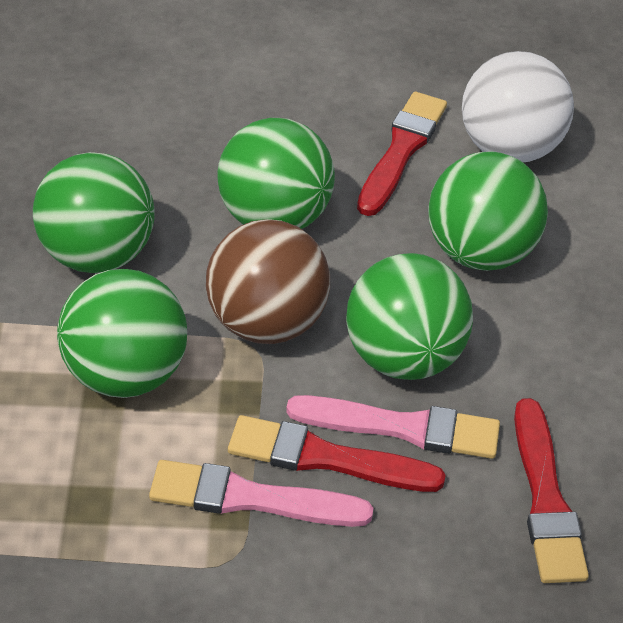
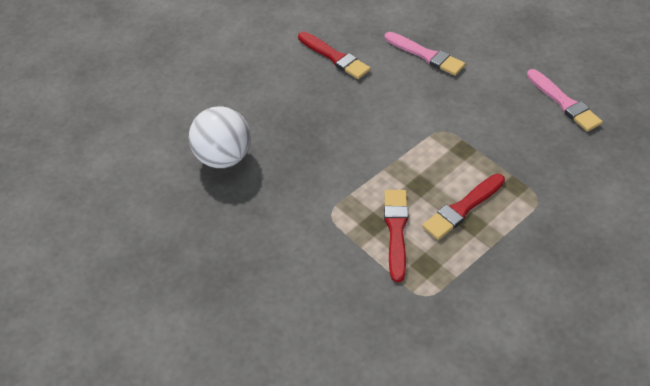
brown ball: 1 -> 0
green ball: 5 -> 0

